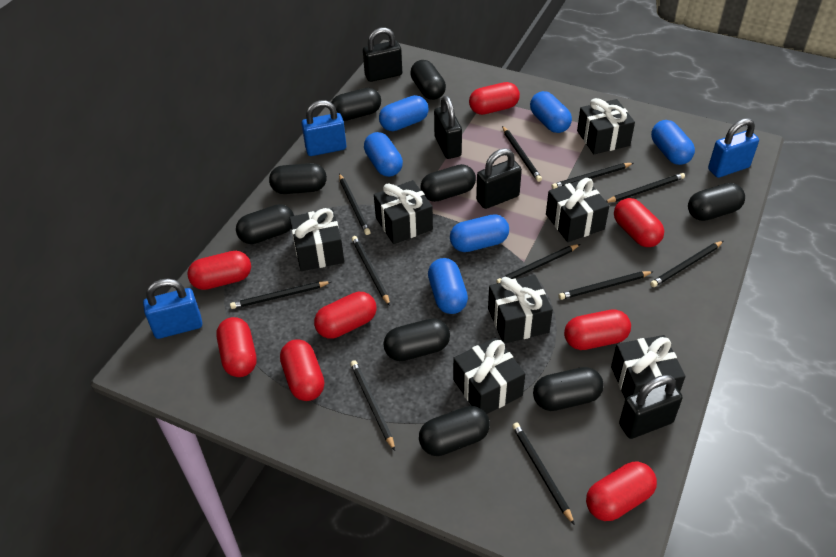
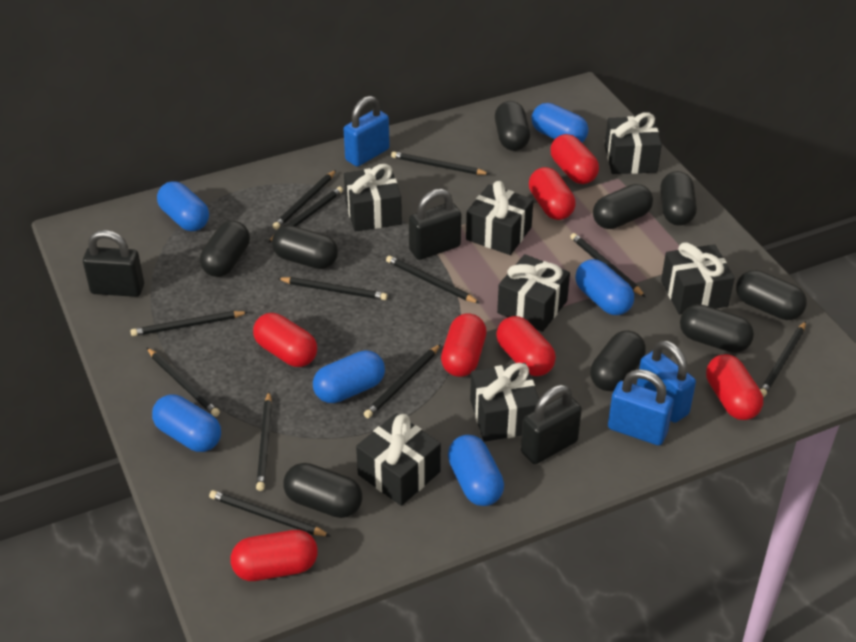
black padlock: 4 -> 3
black pencil: 11 -> 12
red capsule: 8 -> 7

